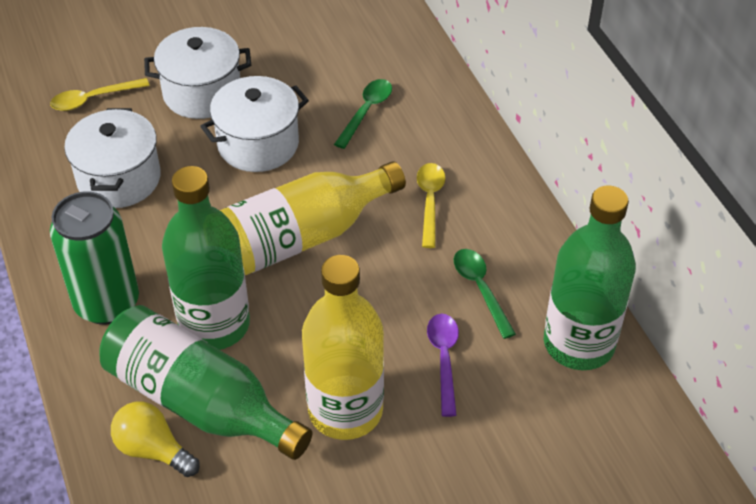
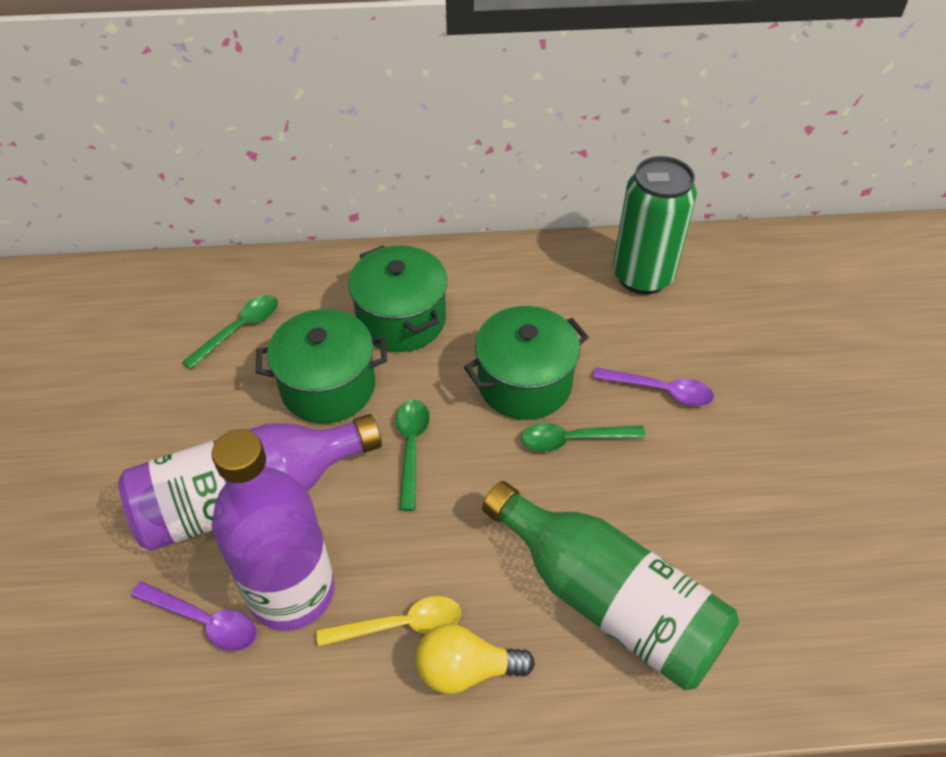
green bottle: 3 -> 1
green pot: 0 -> 3
green spoon: 2 -> 3
purple bottle: 0 -> 2
purple spoon: 1 -> 2
white pot: 3 -> 0
yellow bottle: 2 -> 0
yellow spoon: 2 -> 1

